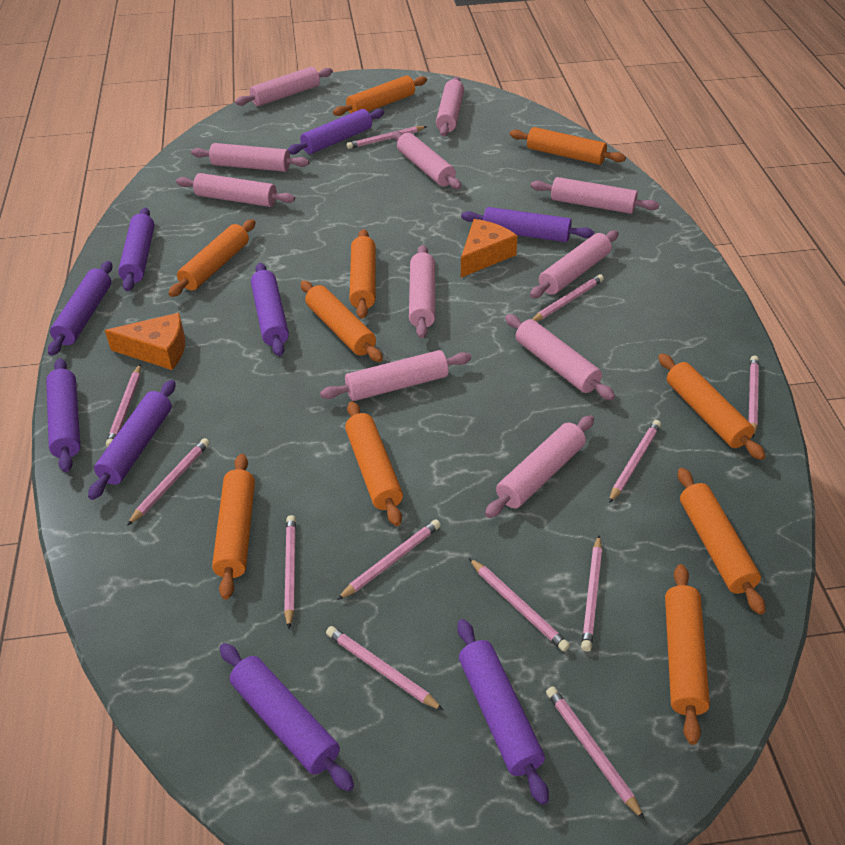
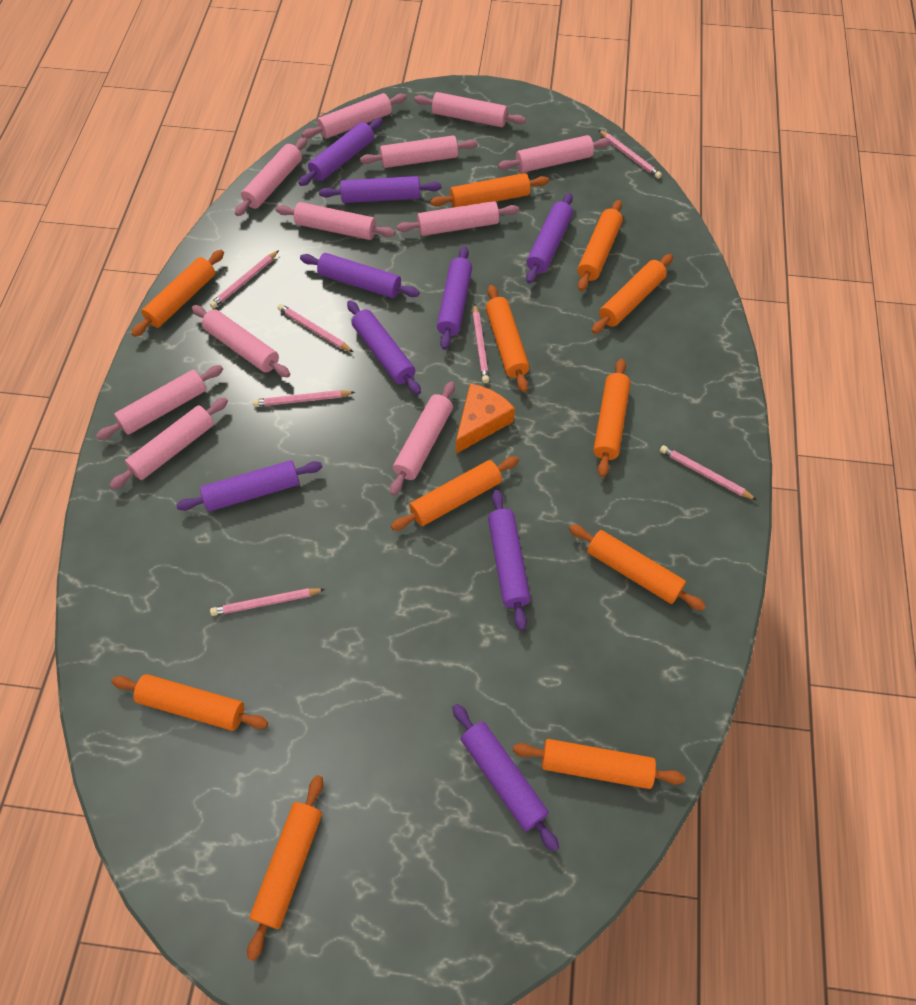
orange cheese: 2 -> 1
orange rolling pin: 10 -> 11
pink pencil: 12 -> 7

